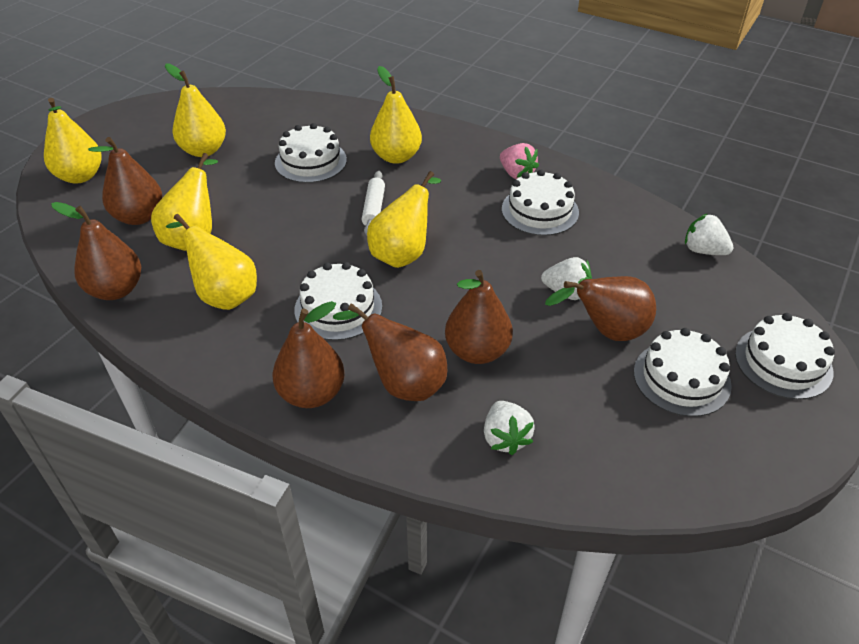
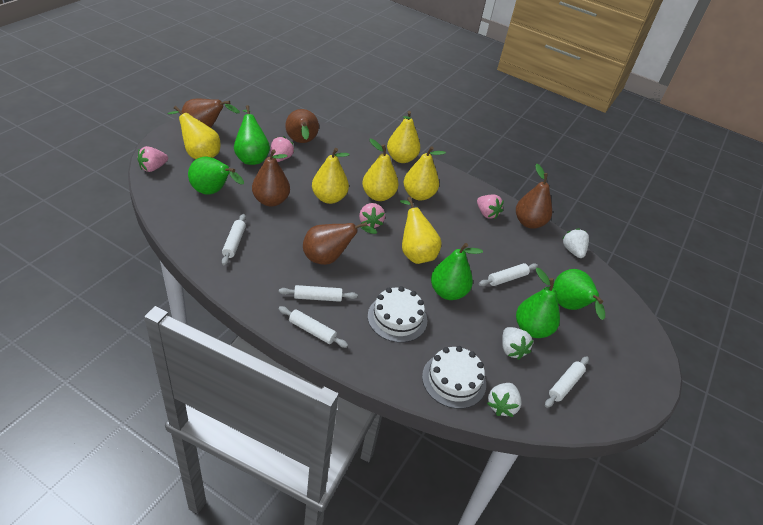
brown pear: 6 -> 5
green pear: 0 -> 5
pink strawberry: 1 -> 4
white cake: 5 -> 2
white rolling pin: 1 -> 5

